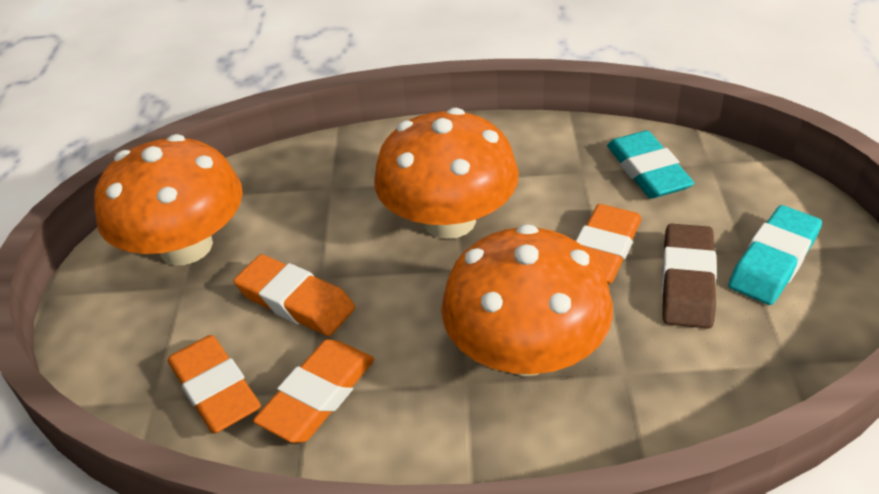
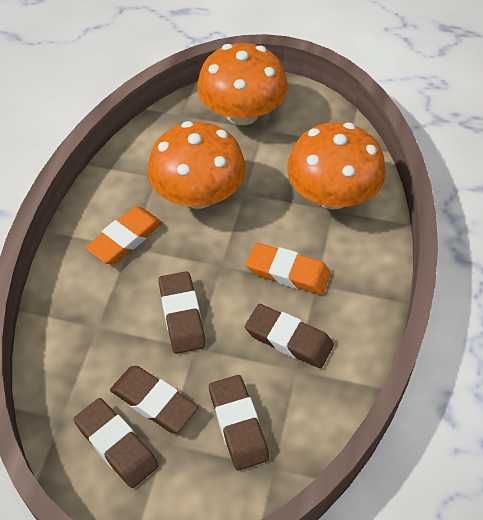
brown eraser: 1 -> 5
orange eraser: 4 -> 2
turquoise eraser: 2 -> 0

